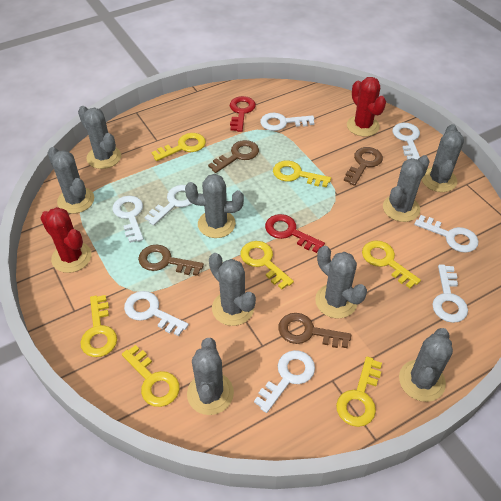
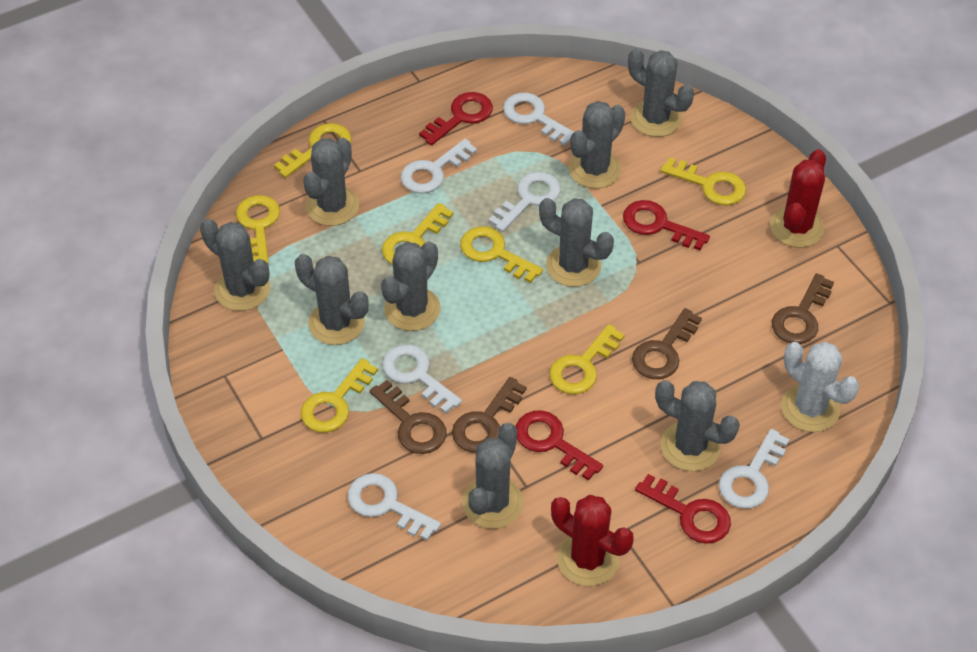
red key: 2 -> 4
white cactus: 0 -> 1
white key: 8 -> 6

